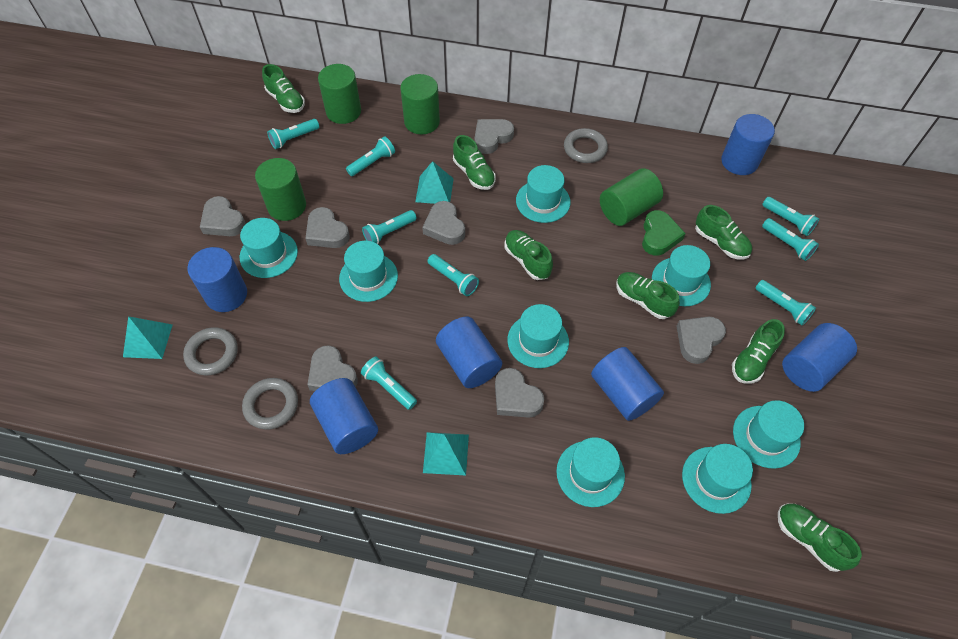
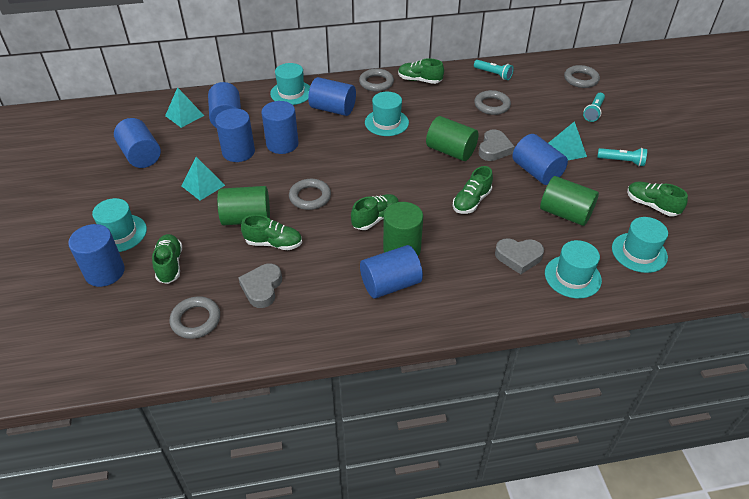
blue cylinder: 6 -> 8
green heart: 1 -> 0
green shoe: 7 -> 6
grey heart: 7 -> 3
grey ring: 3 -> 5
turquoise flashlight: 8 -> 3
turquoise hat: 8 -> 5

